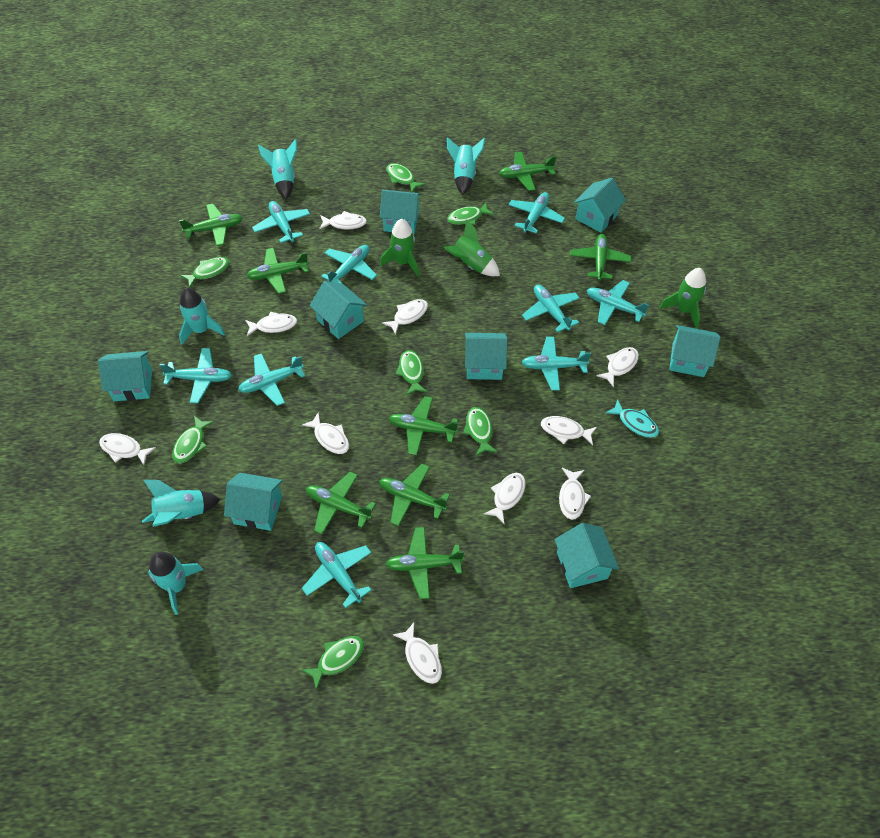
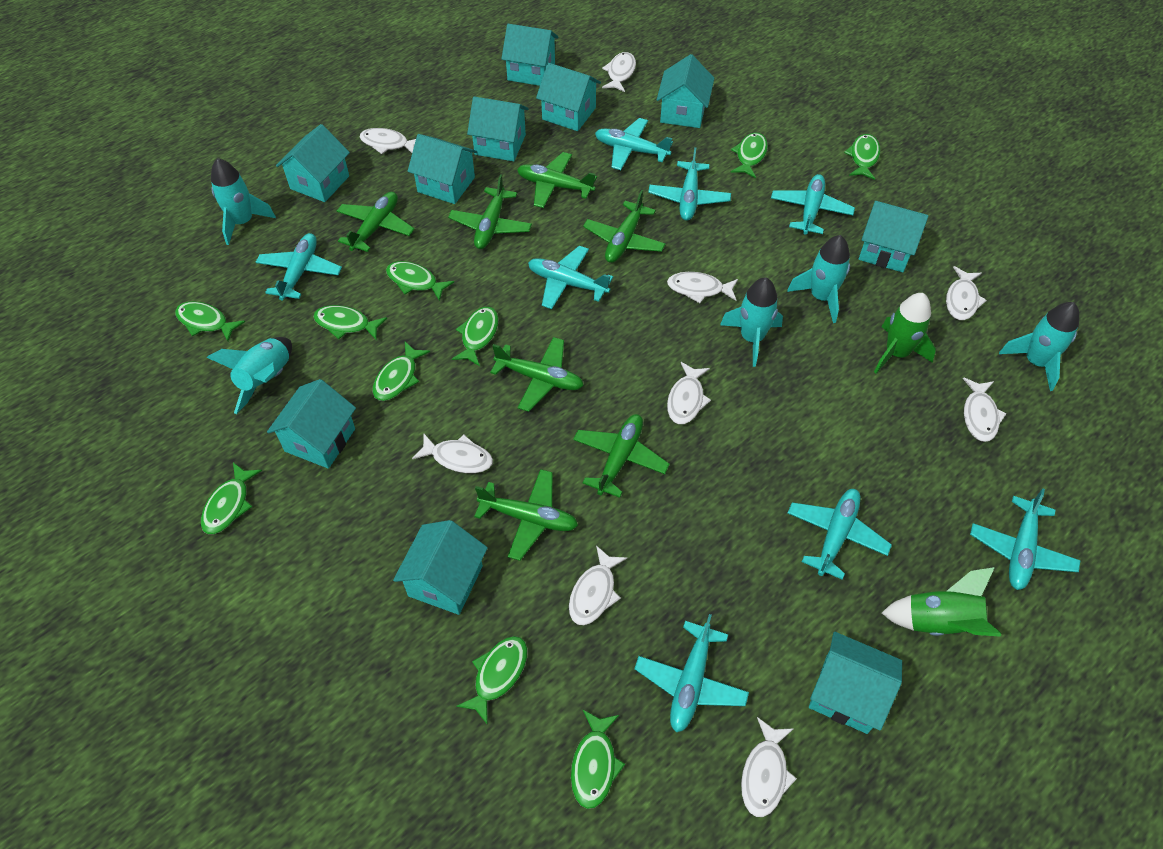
green fish: 7 -> 10
green plane: 8 -> 7
green rocket: 3 -> 2
turquoise fish: 1 -> 0
turquoise house: 8 -> 10
turquoise plane: 9 -> 8
white fish: 10 -> 9

